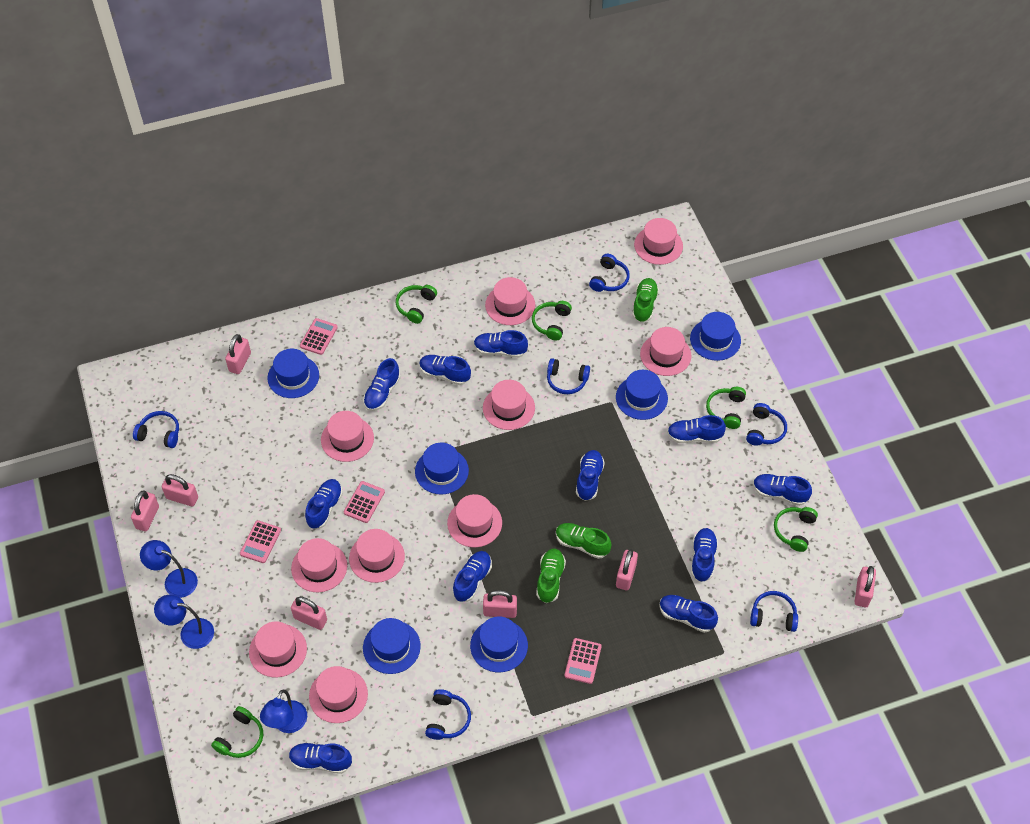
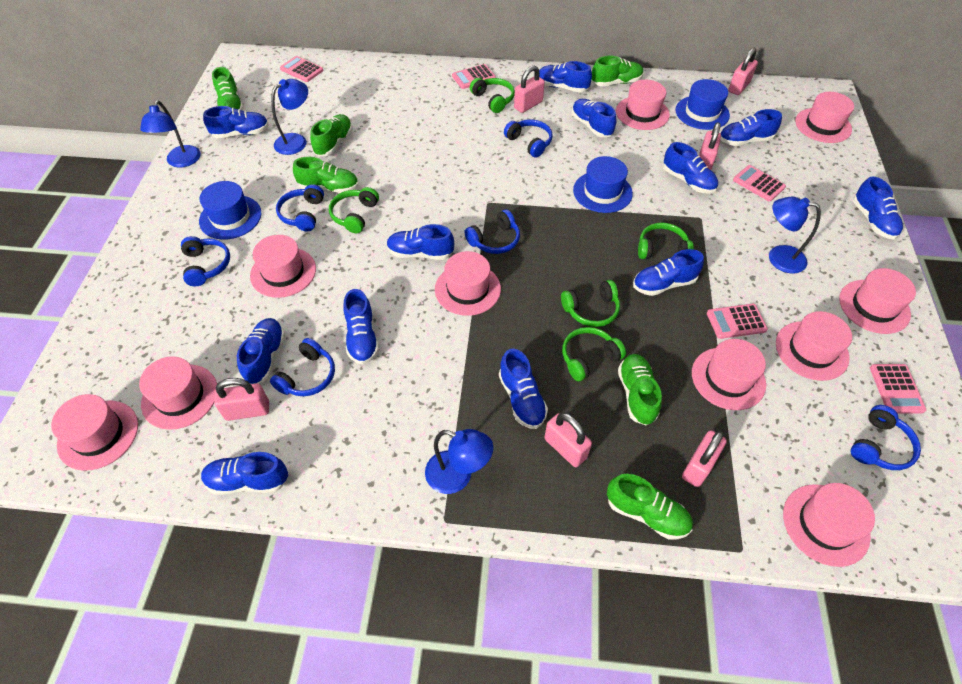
blue hat: 6 -> 3
blue lamp: 3 -> 4
blue shoe: 11 -> 12
green shoe: 3 -> 6
pink calculator: 4 -> 5
pink padlock: 7 -> 6

